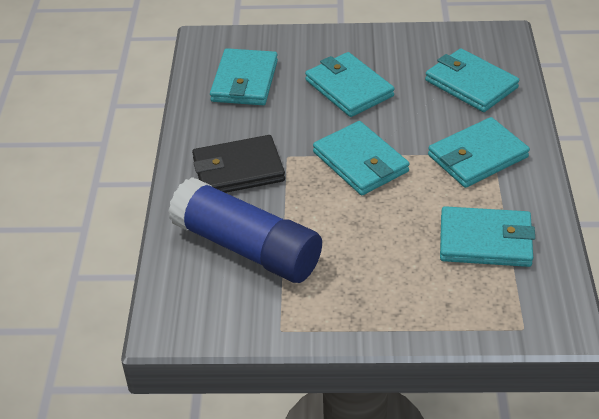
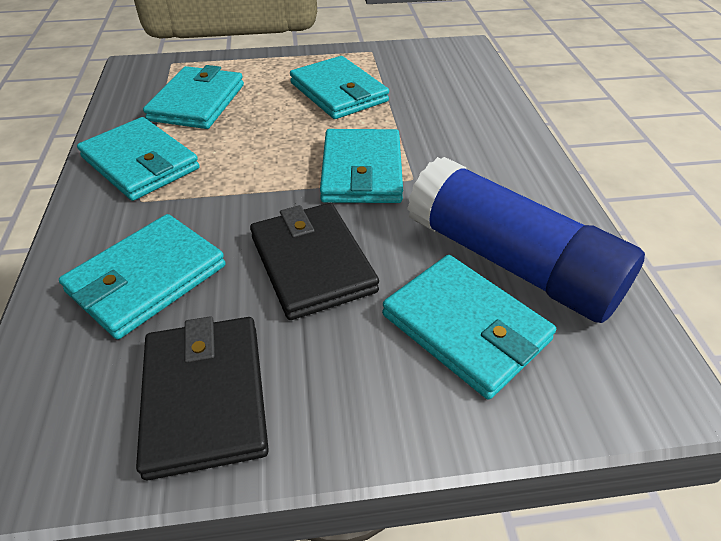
black wallet: 1 -> 2

